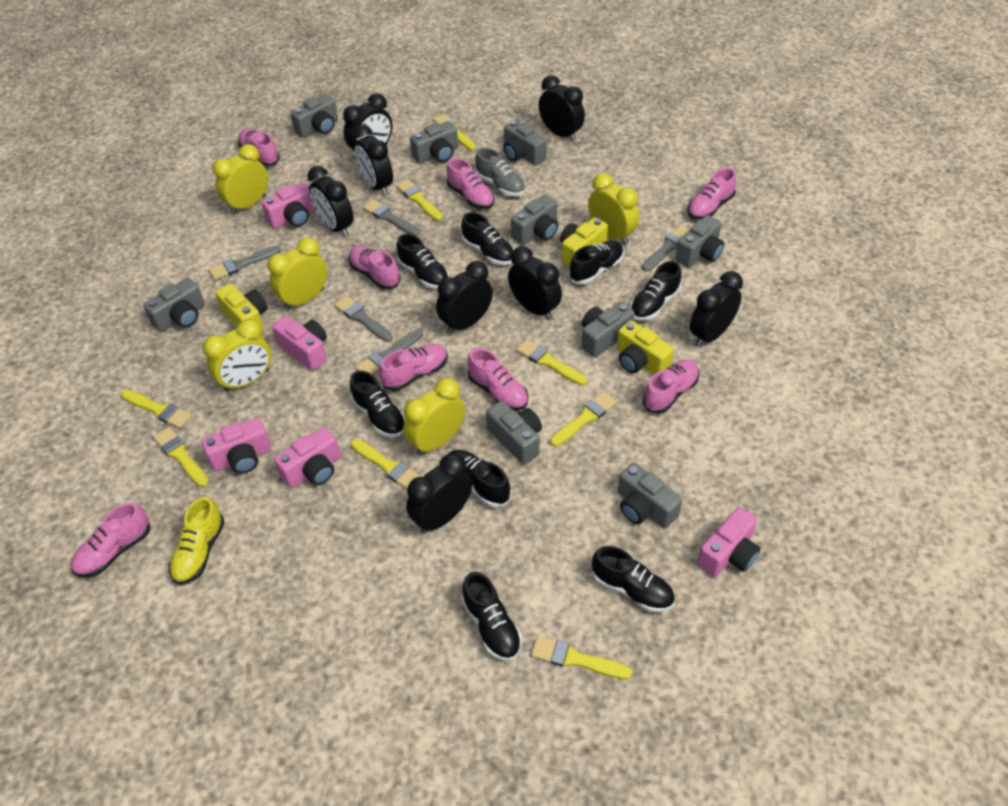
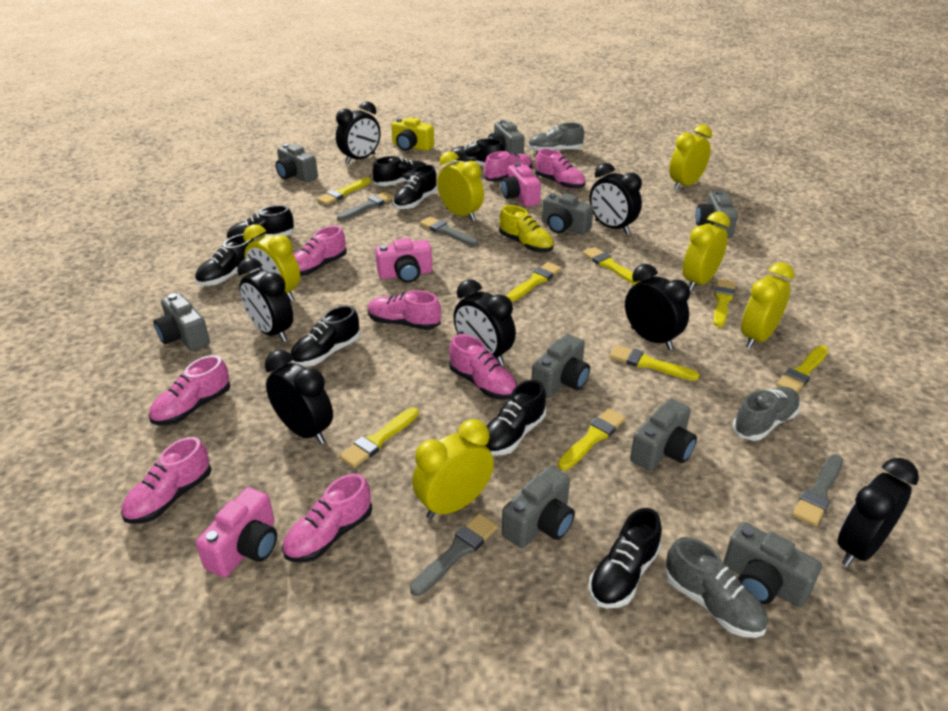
black clock: 8 -> 7
grey brush: 5 -> 4
grey shoe: 1 -> 3
pink camera: 5 -> 3
yellow camera: 3 -> 1
yellow clock: 5 -> 6

